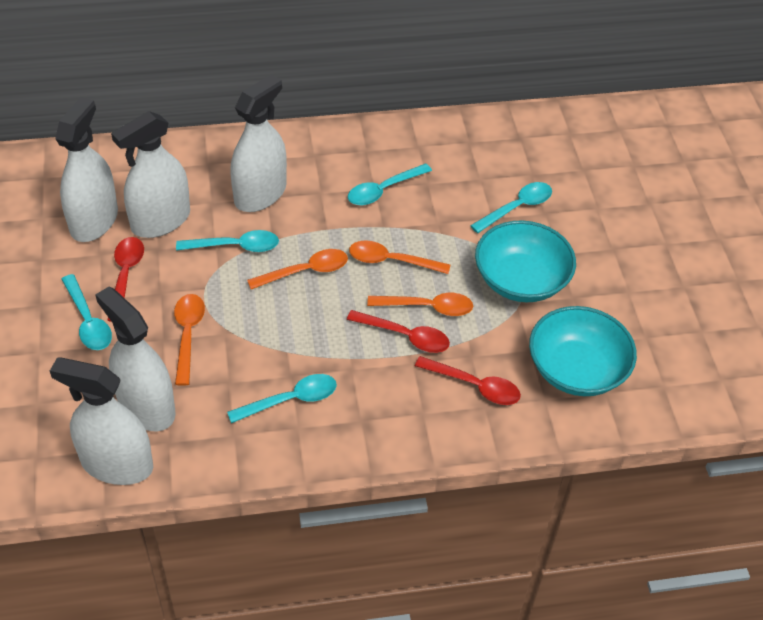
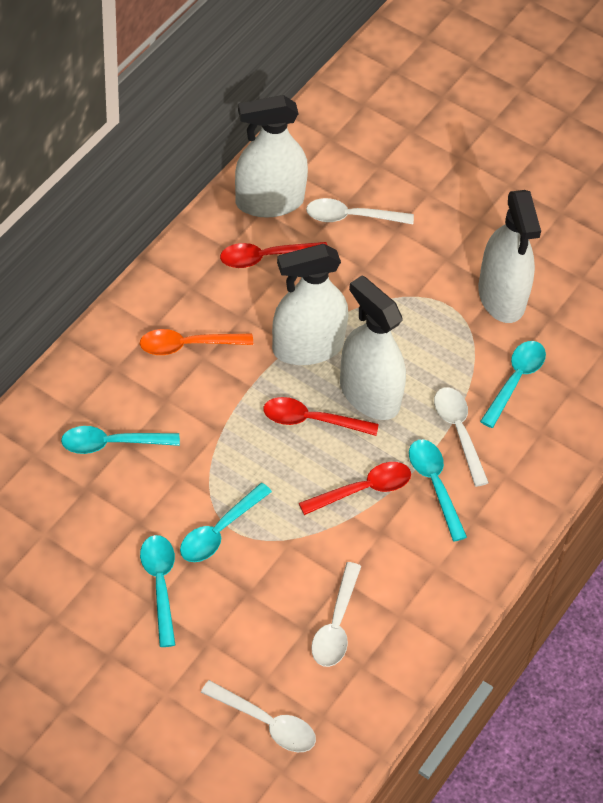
orange spoon: 4 -> 1
turquoise bowl: 2 -> 0
white spoon: 0 -> 4
white spray bottle: 5 -> 4

